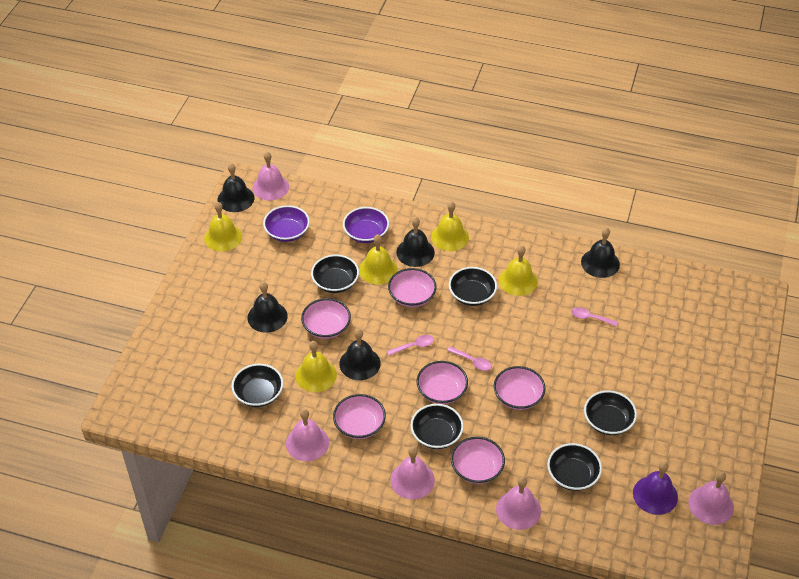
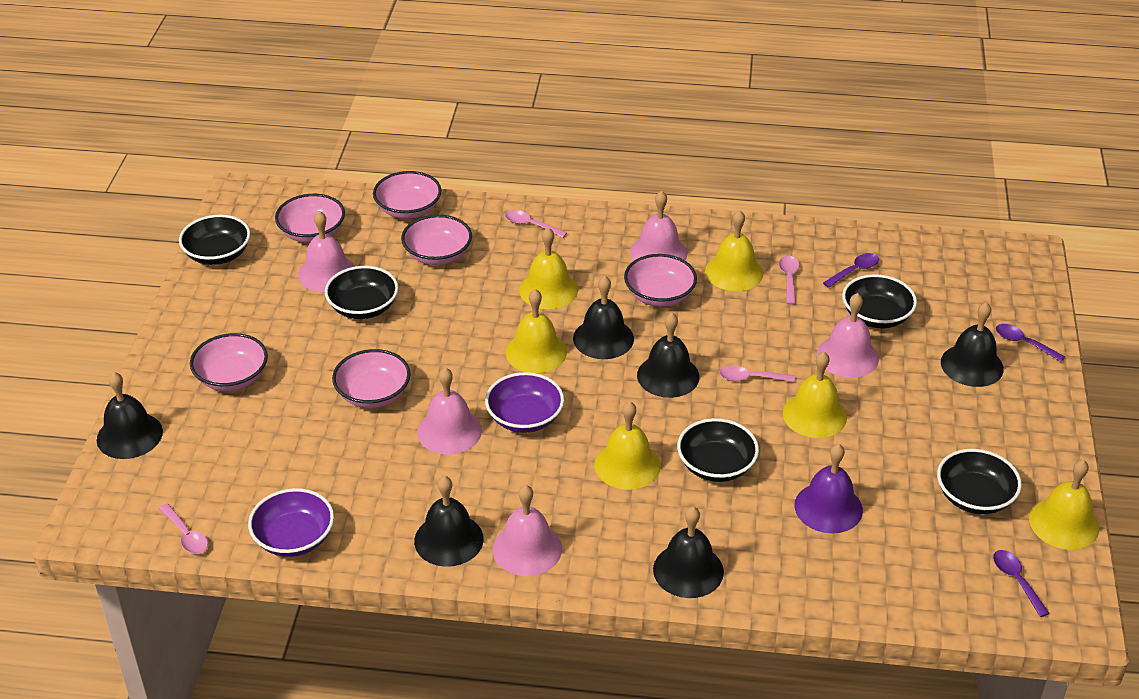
black bell: 5 -> 6
black bowl: 6 -> 5
pink spoon: 3 -> 4
purple spoon: 0 -> 3
yellow bell: 5 -> 6

